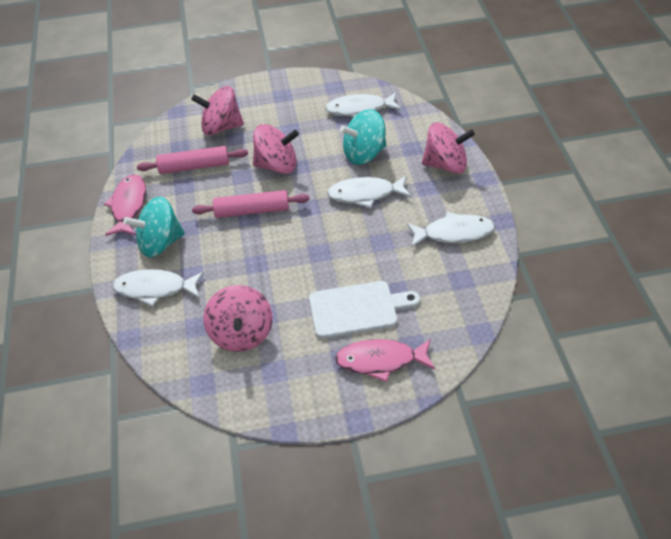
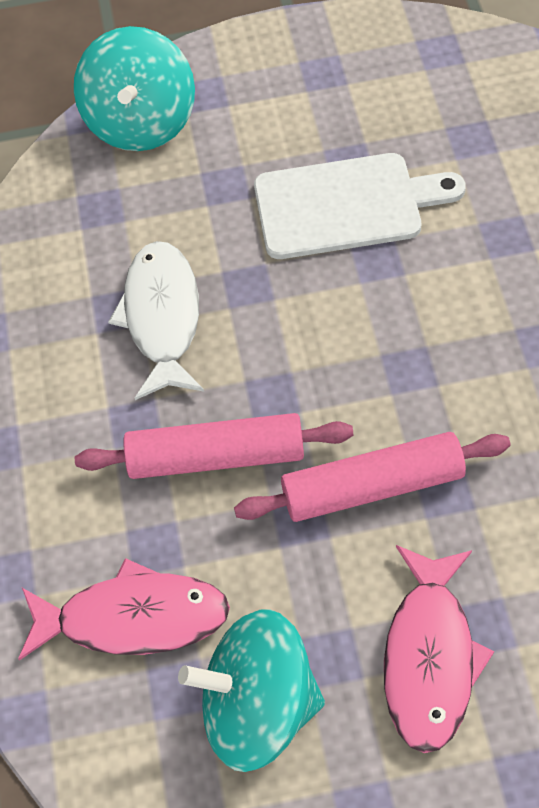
pink spinning top: 4 -> 0
white fish: 4 -> 1

